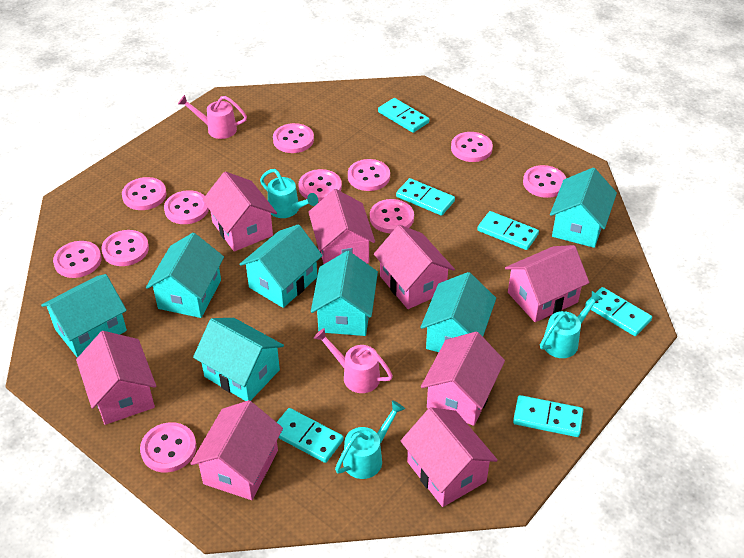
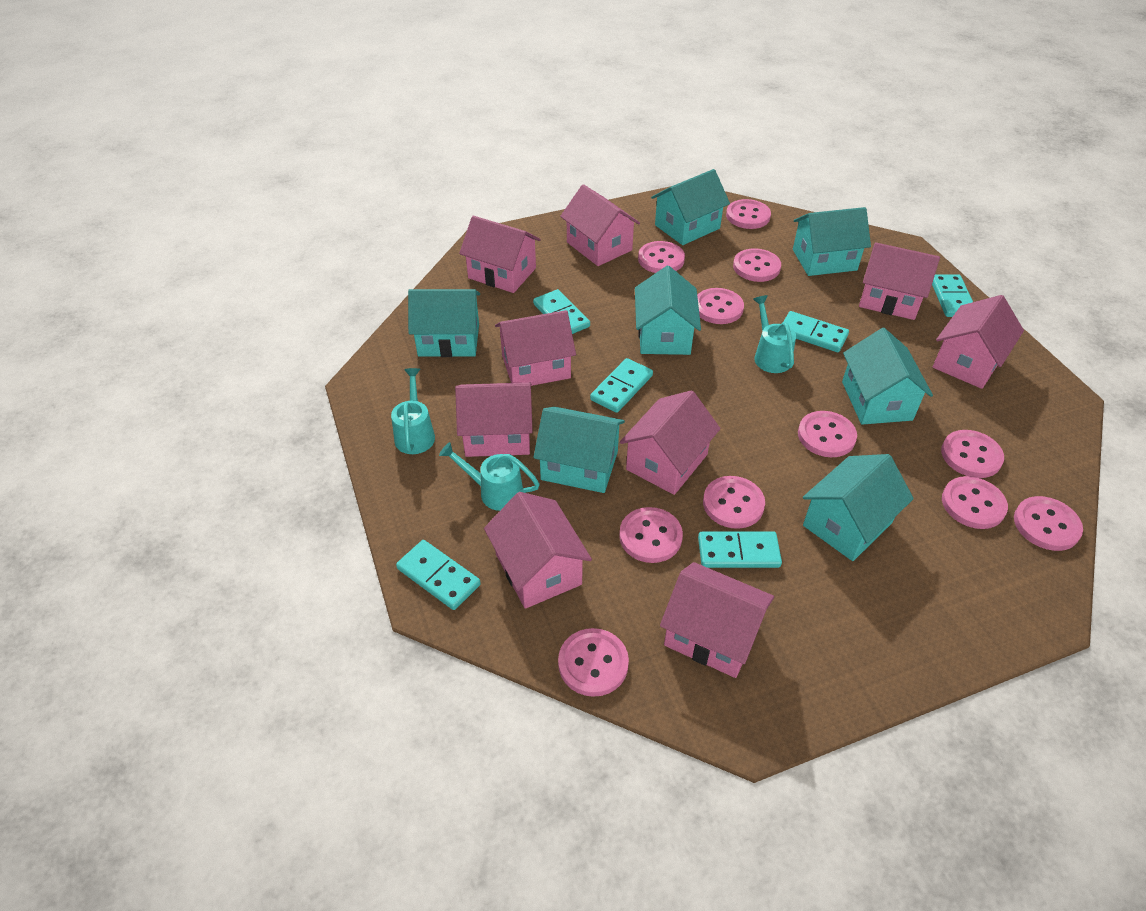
pink house: 8 -> 9
pink watering can: 2 -> 0

